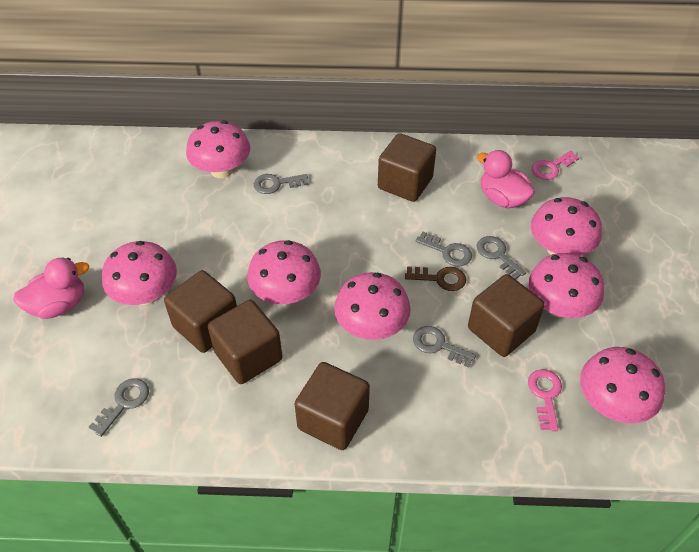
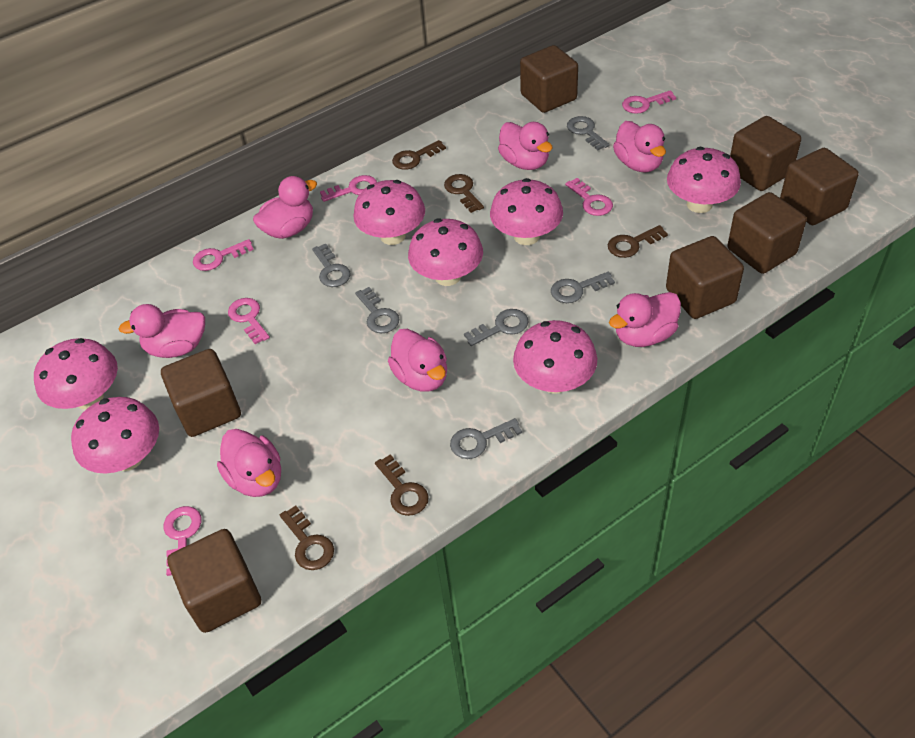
brown cube: 5 -> 7
brown key: 1 -> 5
grey key: 5 -> 6
pink duck: 2 -> 7
pink key: 2 -> 6

